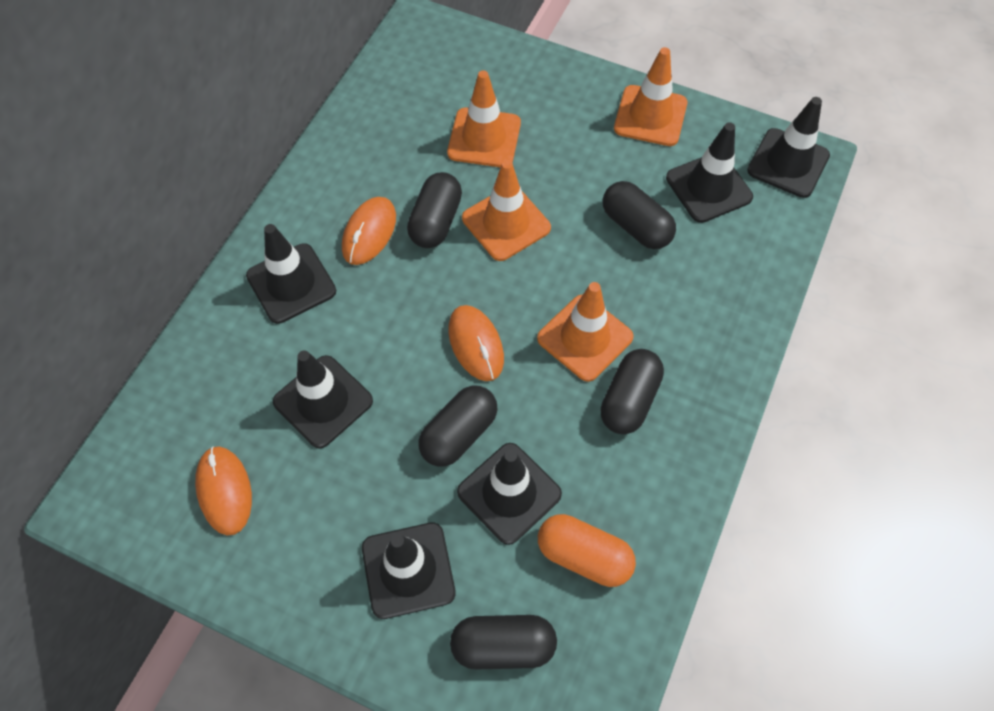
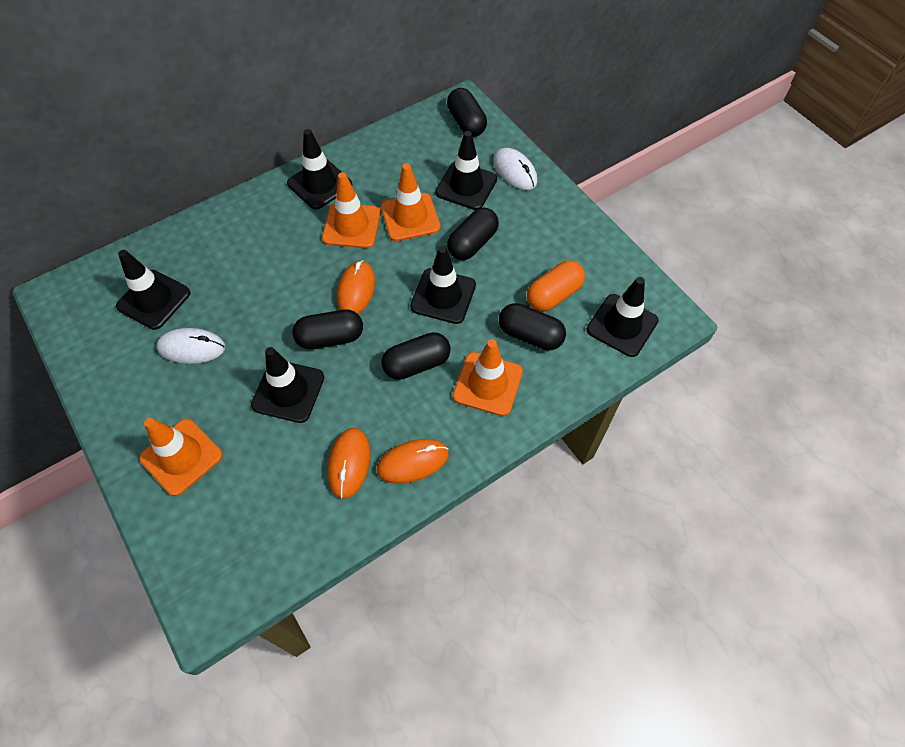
white mouse: 0 -> 2

